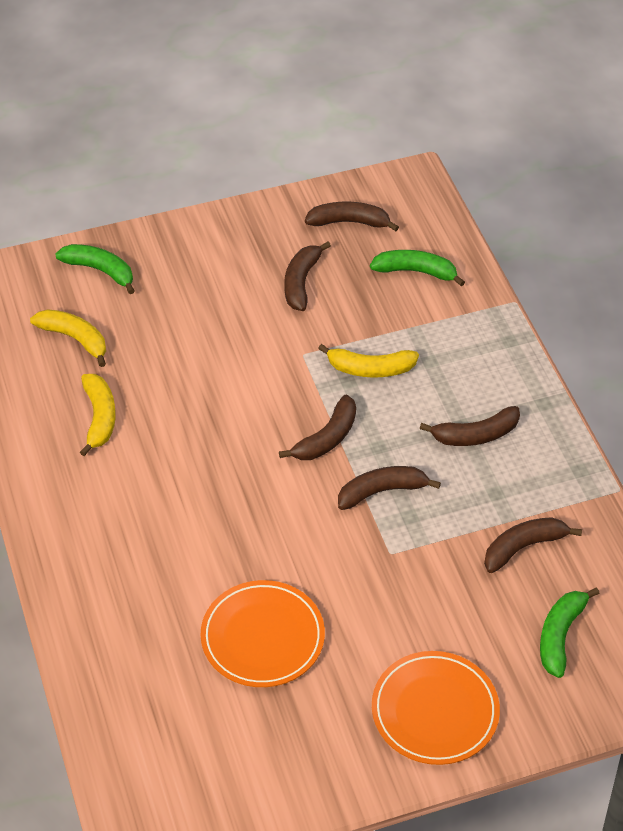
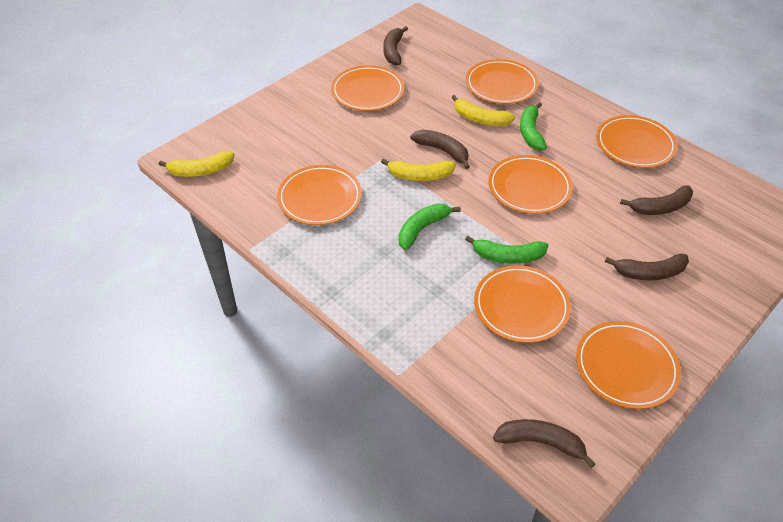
brown banana: 6 -> 5
orange plate: 2 -> 7

